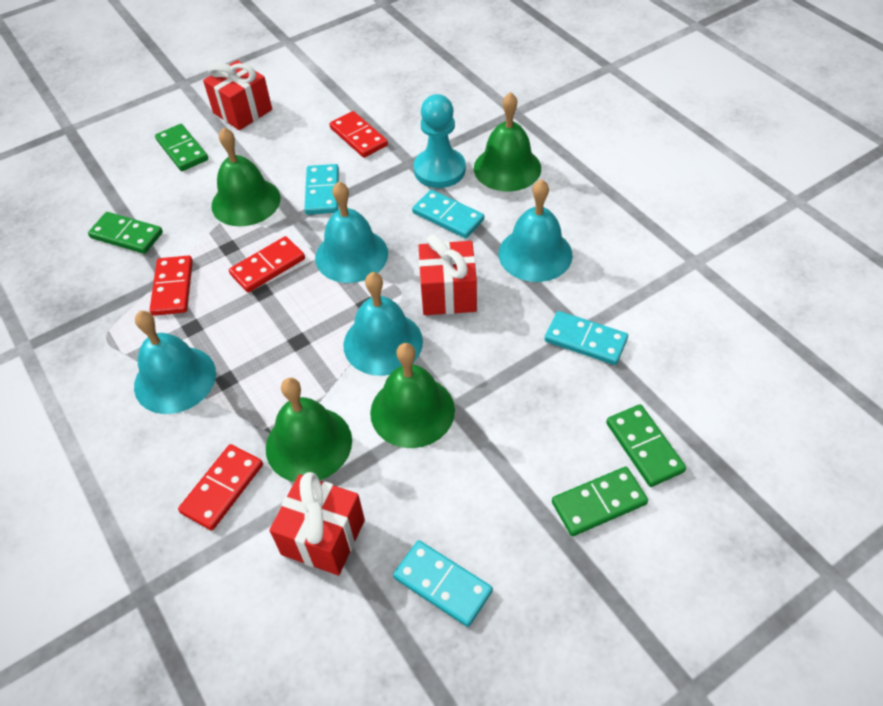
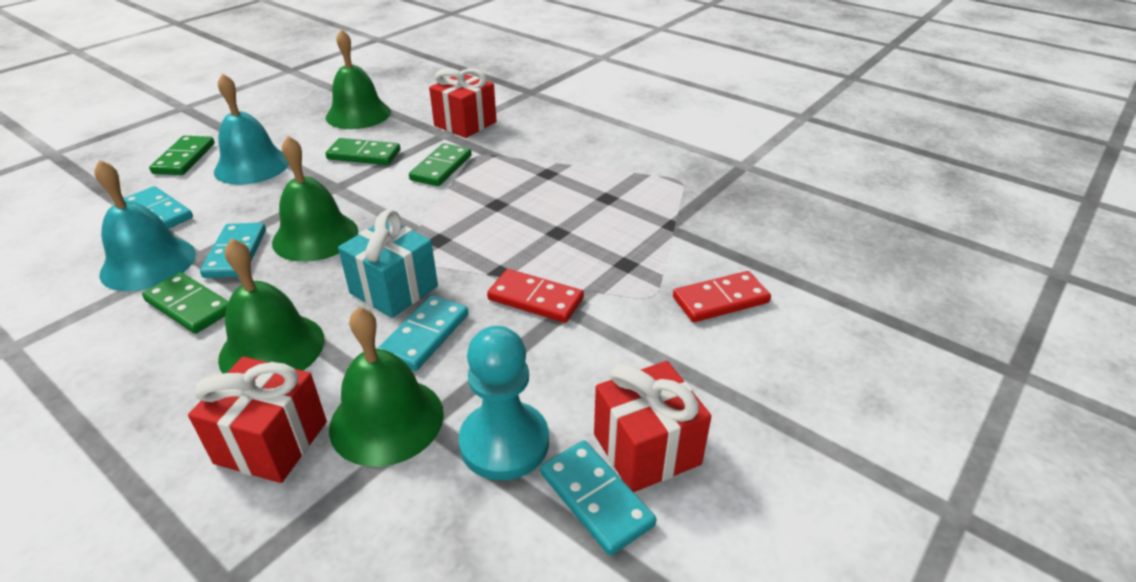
red domino: 4 -> 2
turquoise bell: 4 -> 2
turquoise gift: 0 -> 1

